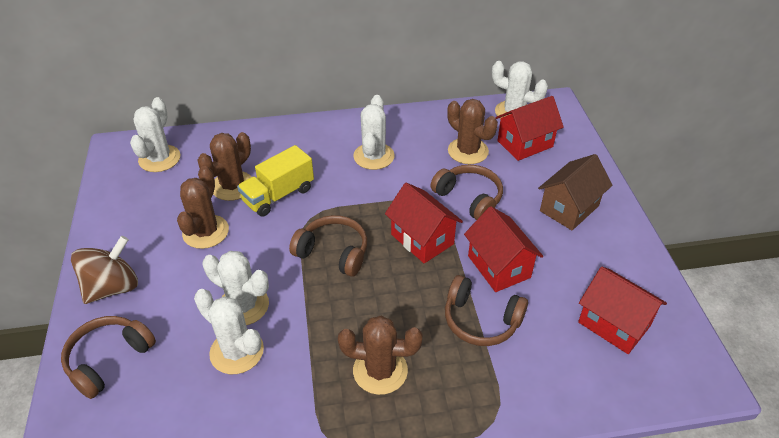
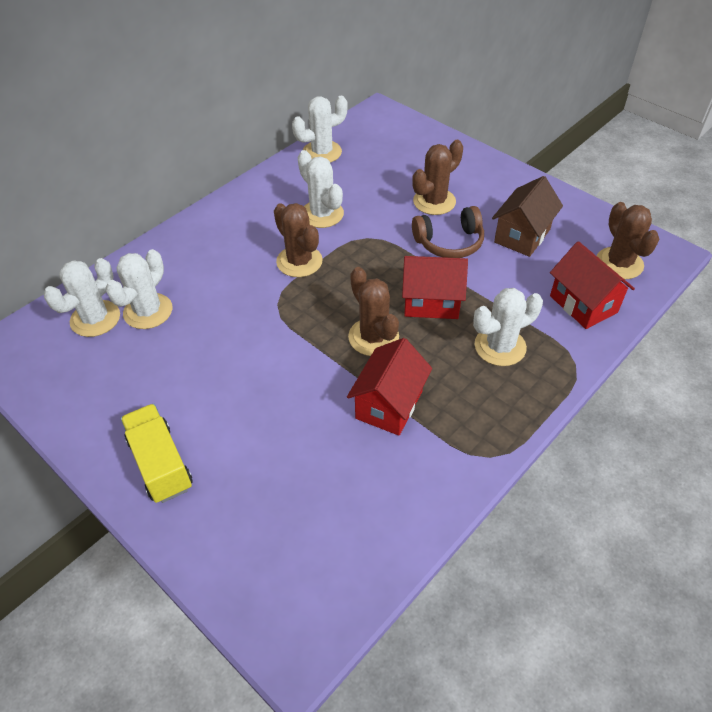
brown headphones: 4 -> 1
brown spinning top: 1 -> 0
red house: 4 -> 3

